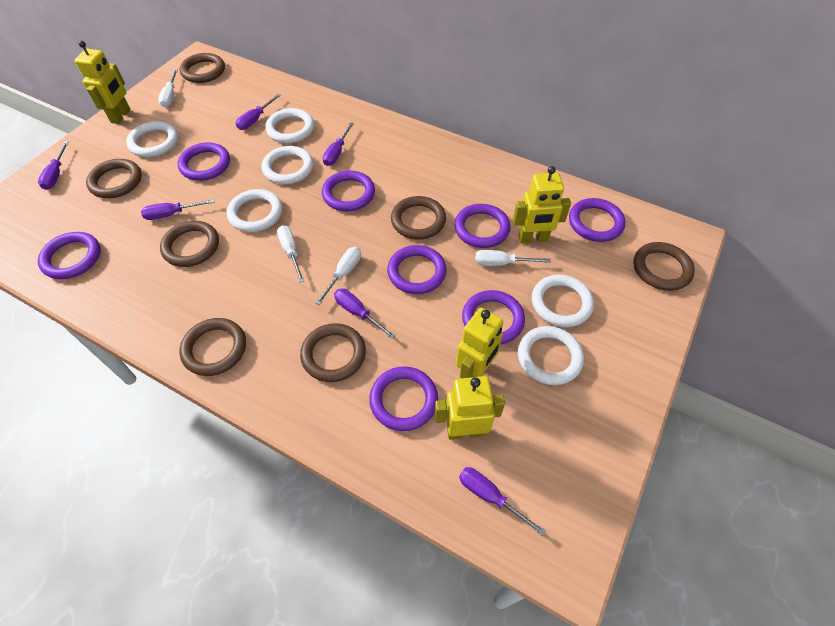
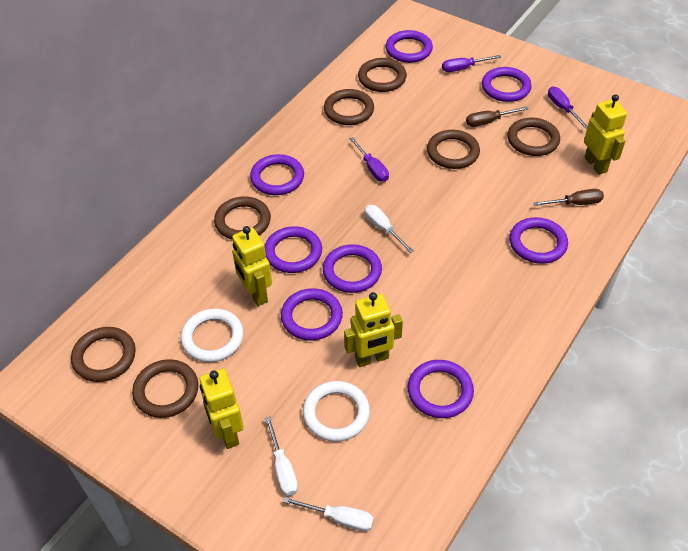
brown screwdriver: 0 -> 2
purple screwdriver: 6 -> 3
white ring: 6 -> 2
white screwdriver: 4 -> 3

